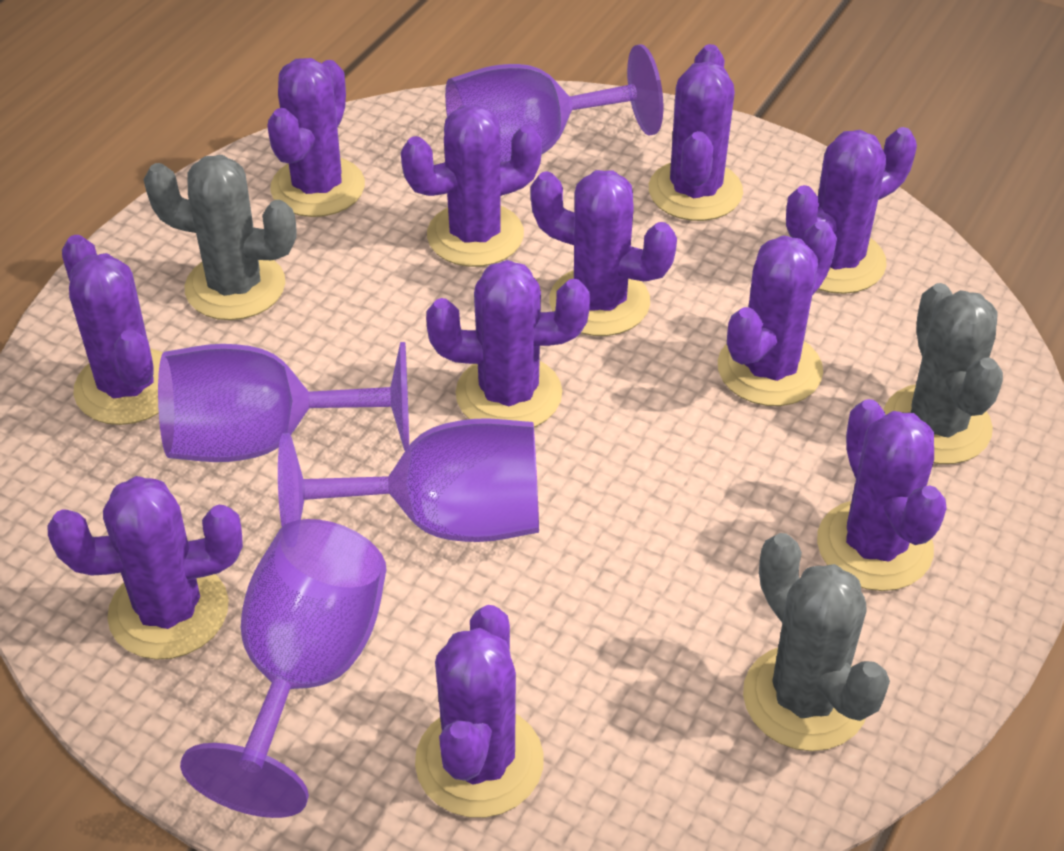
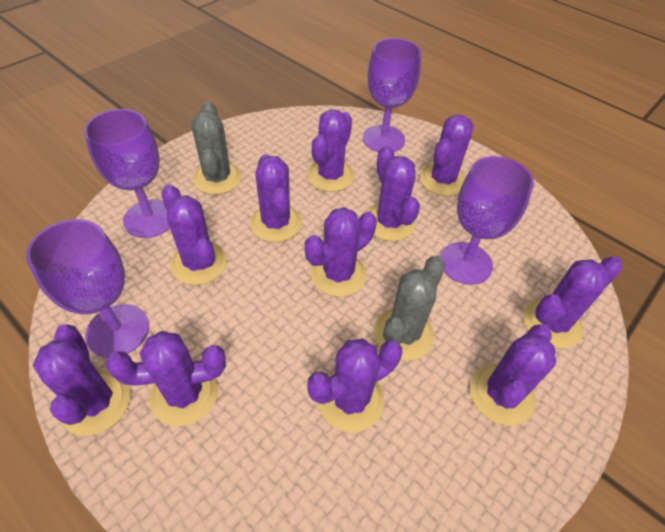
grey cactus: 3 -> 2

